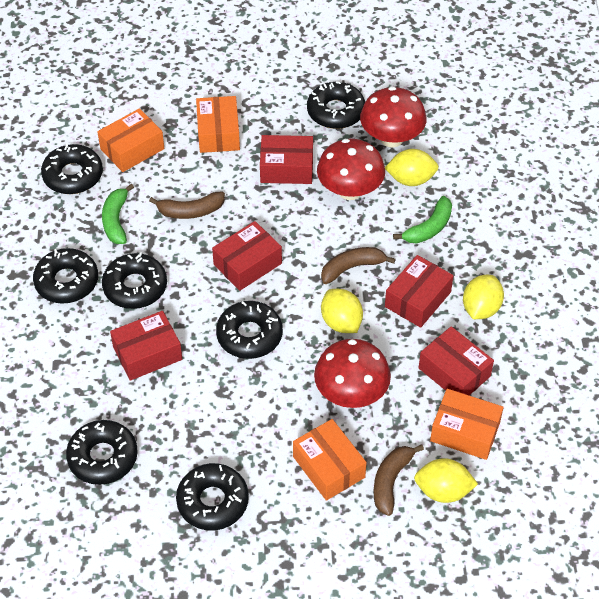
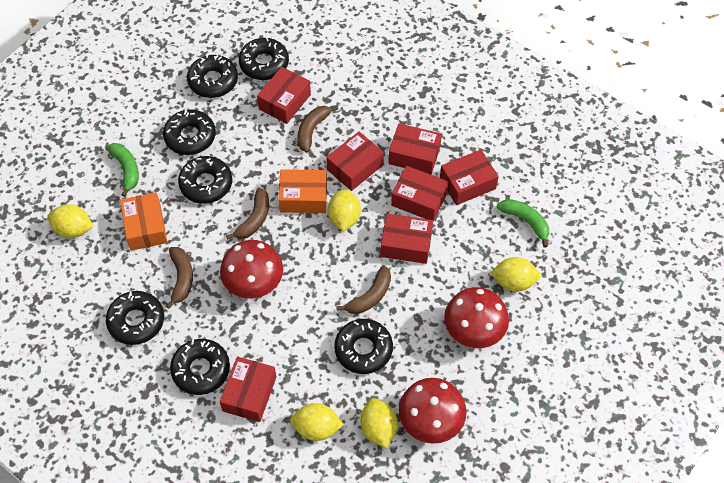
brown banana: 3 -> 4
orange box: 4 -> 2
red box: 5 -> 7
yellow lemon: 4 -> 5

